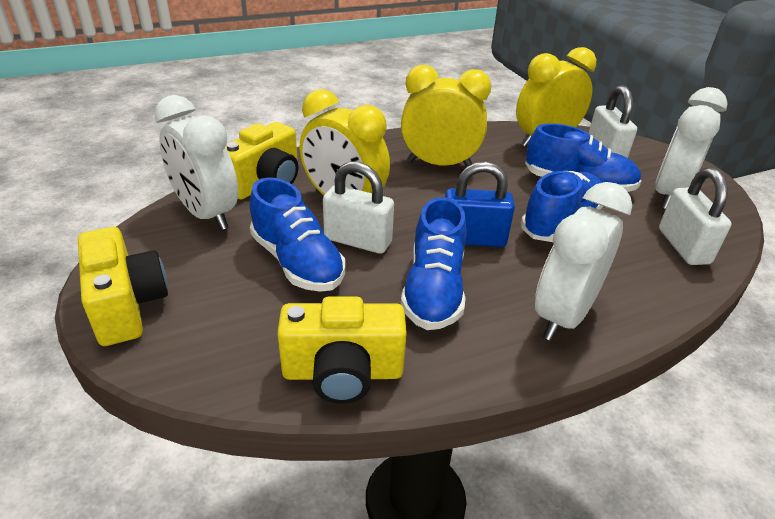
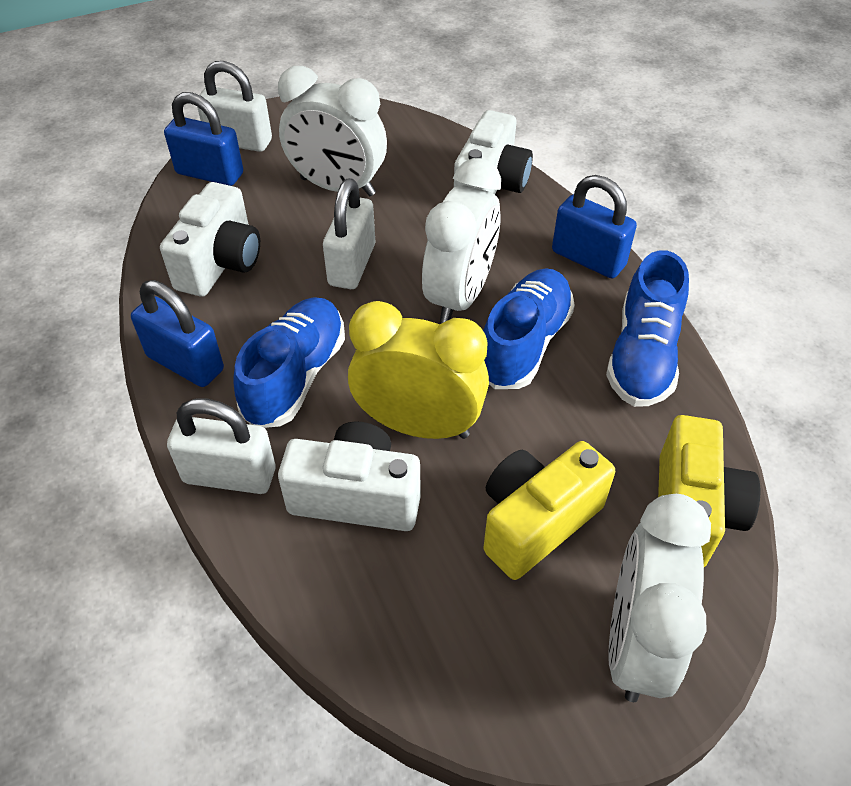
blue padlock: 1 -> 3
blue shoe: 4 -> 3
white camera: 0 -> 3
yellow camera: 3 -> 2
yellow clock: 3 -> 1

